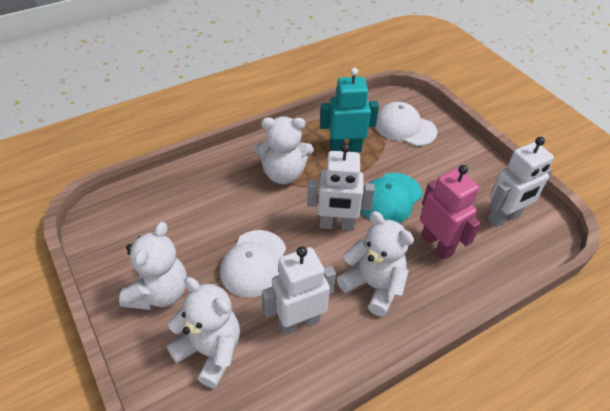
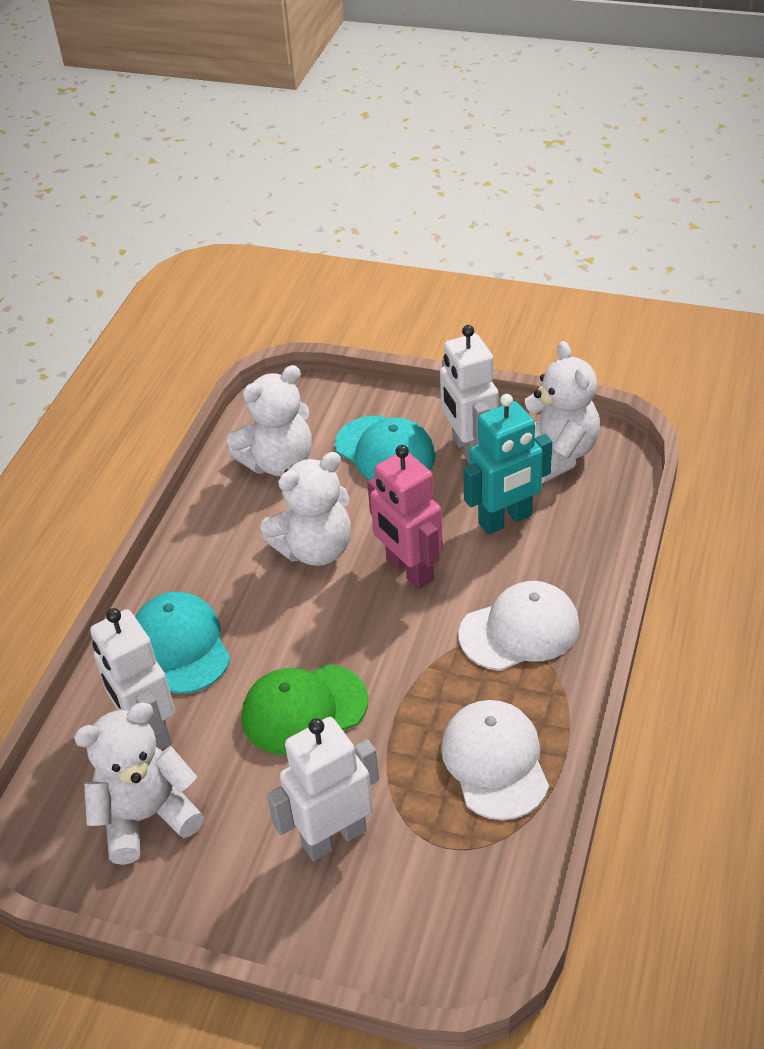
green cap: 0 -> 1
turquoise cap: 1 -> 2

